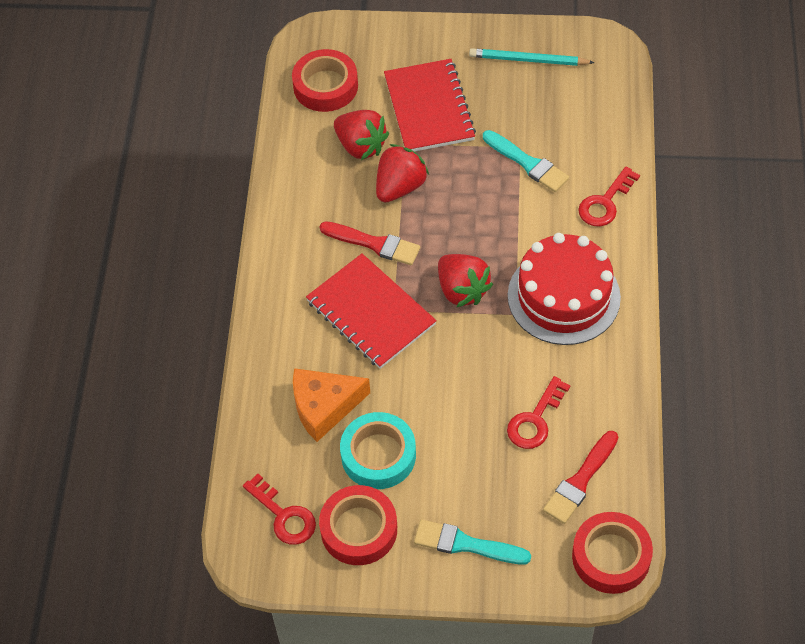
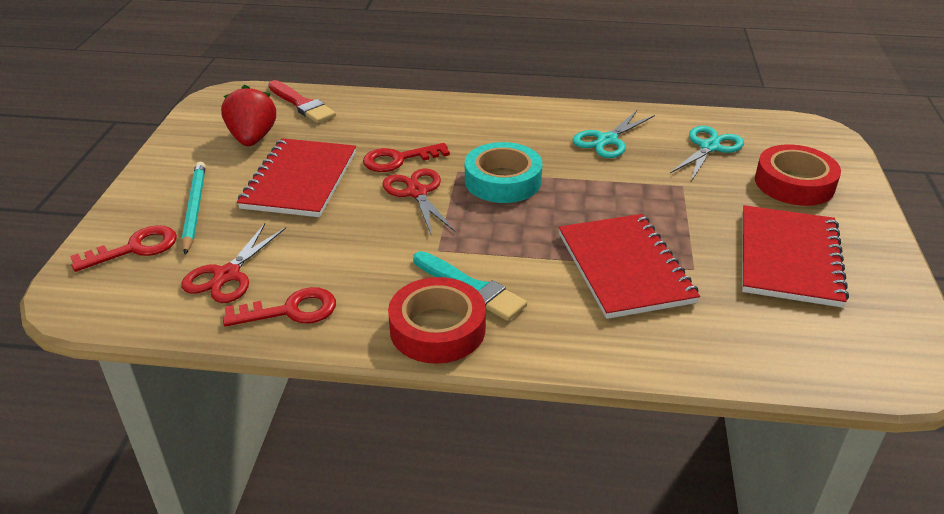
orange cheese: 1 -> 0
red brush: 2 -> 1
red cake: 1 -> 0
red notebook: 2 -> 3
red scissors: 0 -> 2
red strawberry: 3 -> 1
red tape: 3 -> 2
turquoise brush: 2 -> 1
turquoise scissors: 0 -> 2

